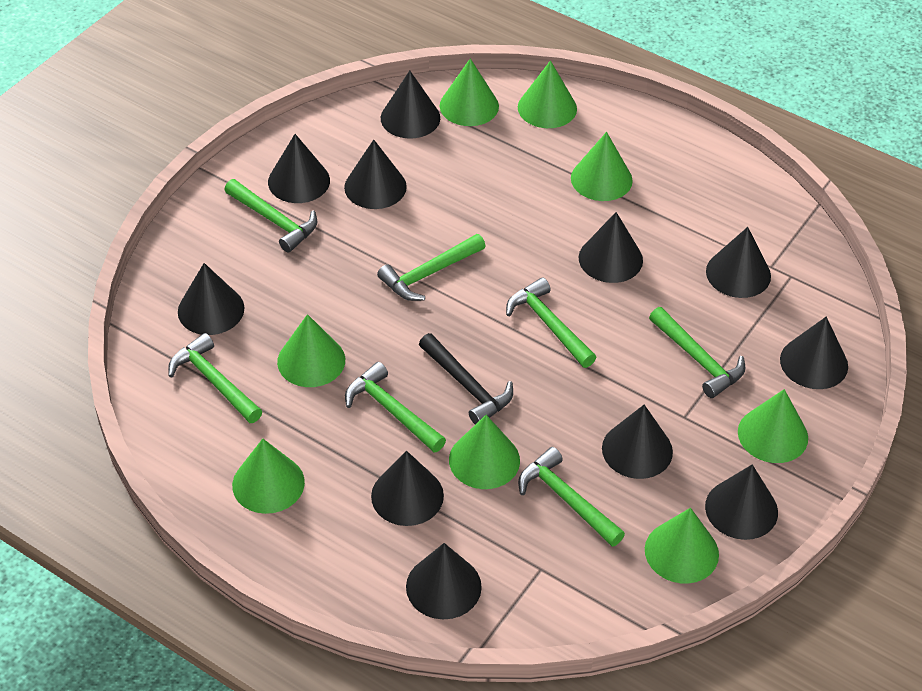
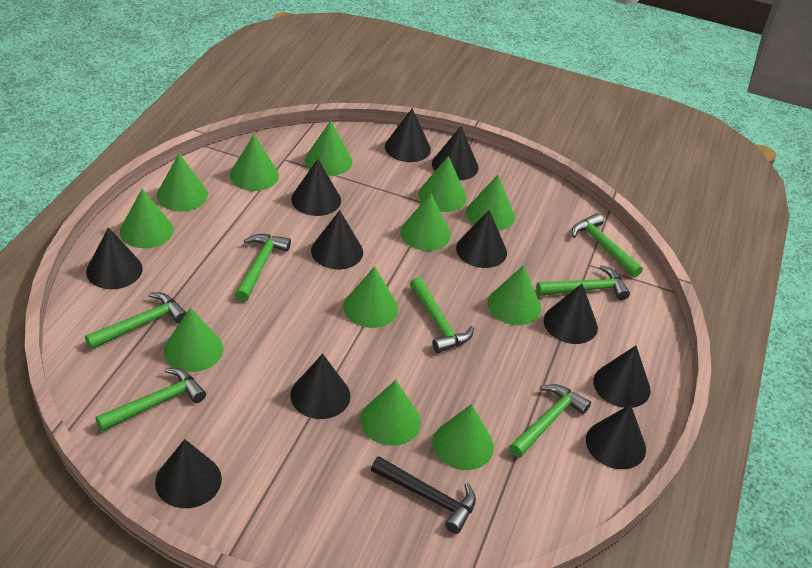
green cone: 8 -> 12

